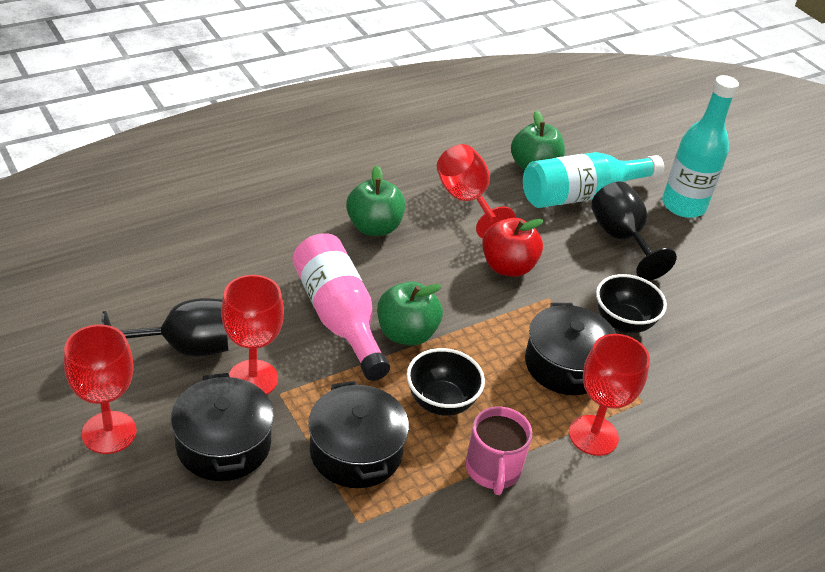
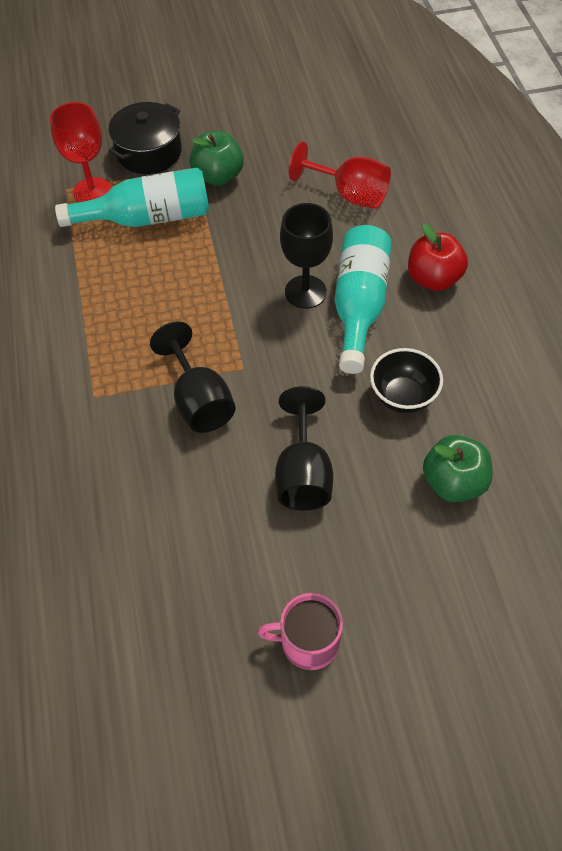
black bowl: 2 -> 1
black goblet: 2 -> 3
black pot: 3 -> 1
green apple: 3 -> 2
pink bottle: 1 -> 0
red goblet: 4 -> 2

